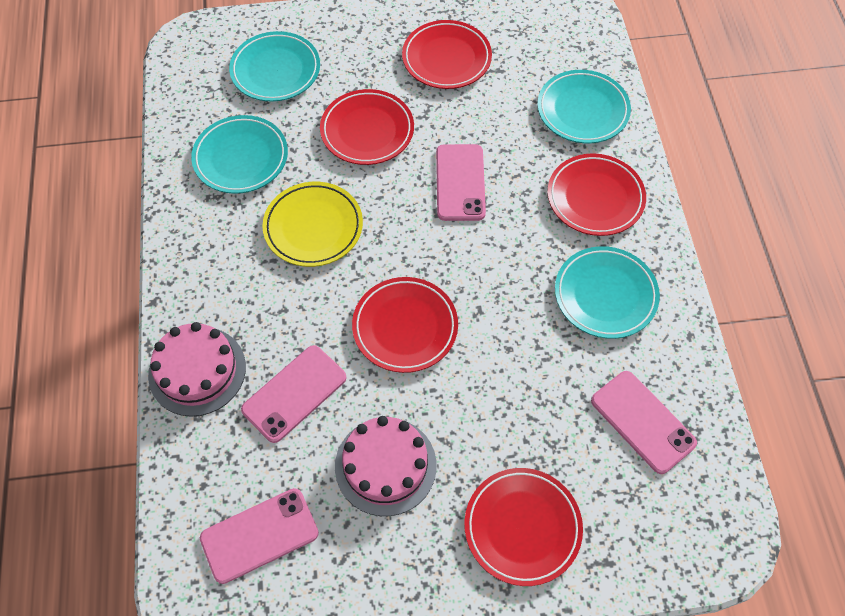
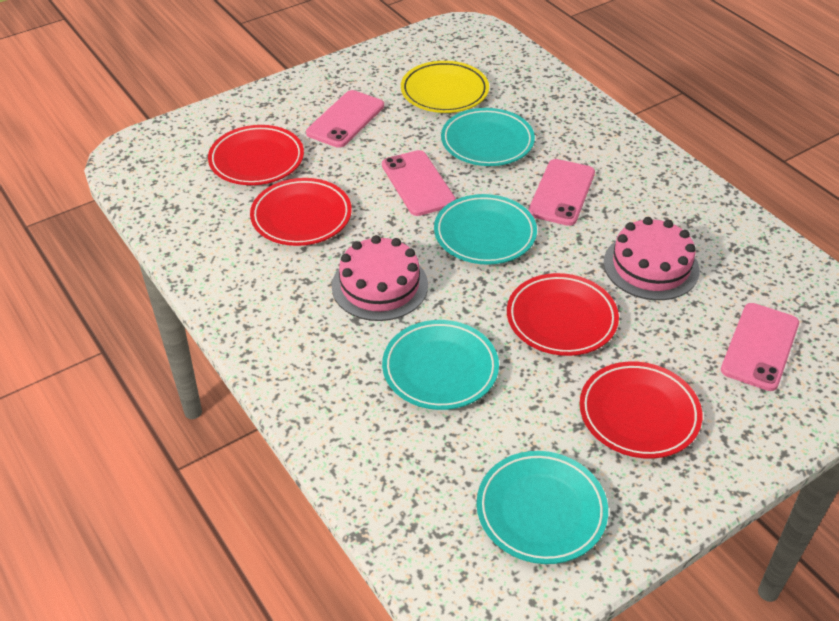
red plate: 5 -> 4

